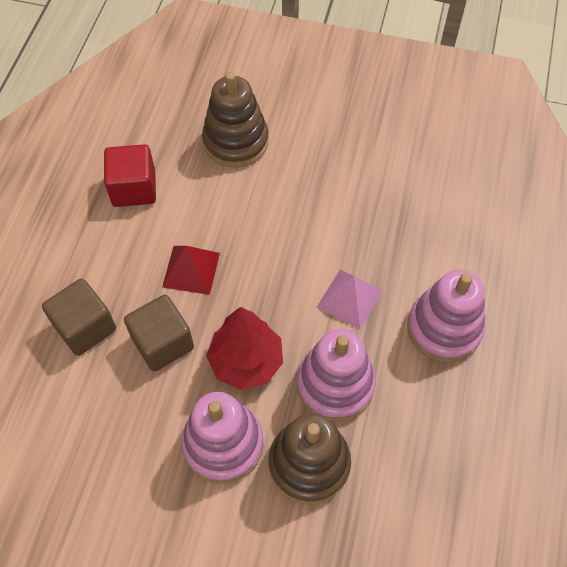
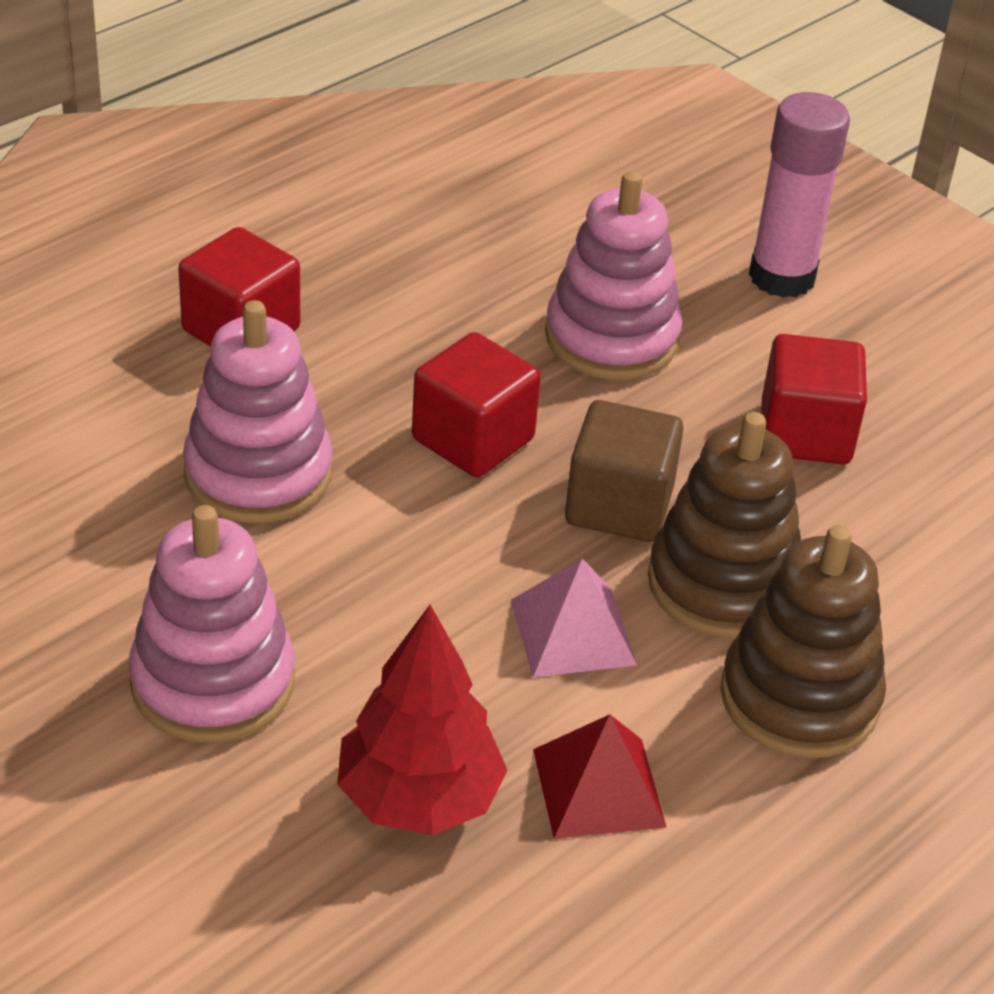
brown cube: 2 -> 1
pink glue stick: 0 -> 1
red cube: 1 -> 3

